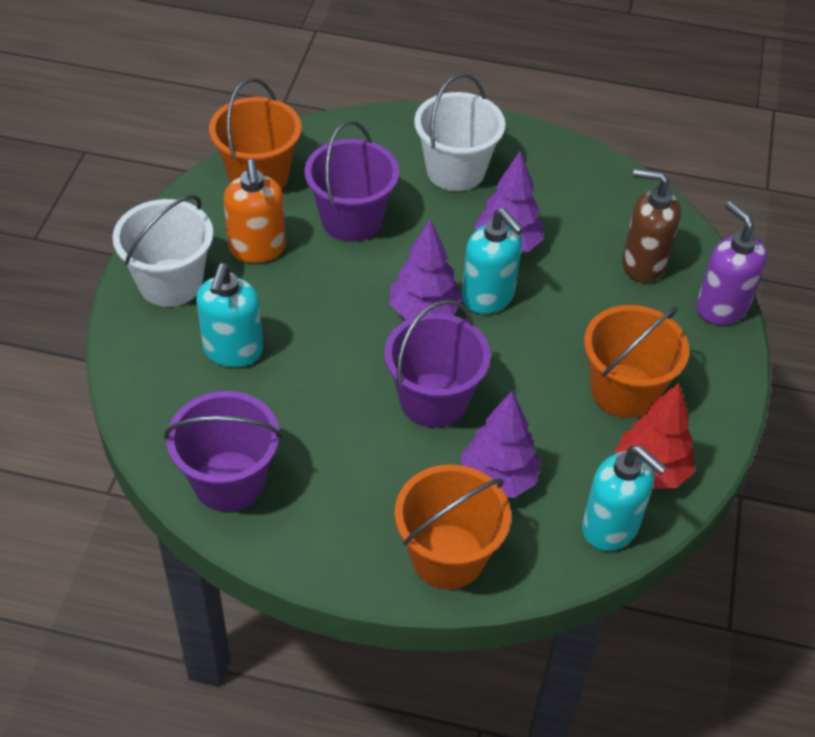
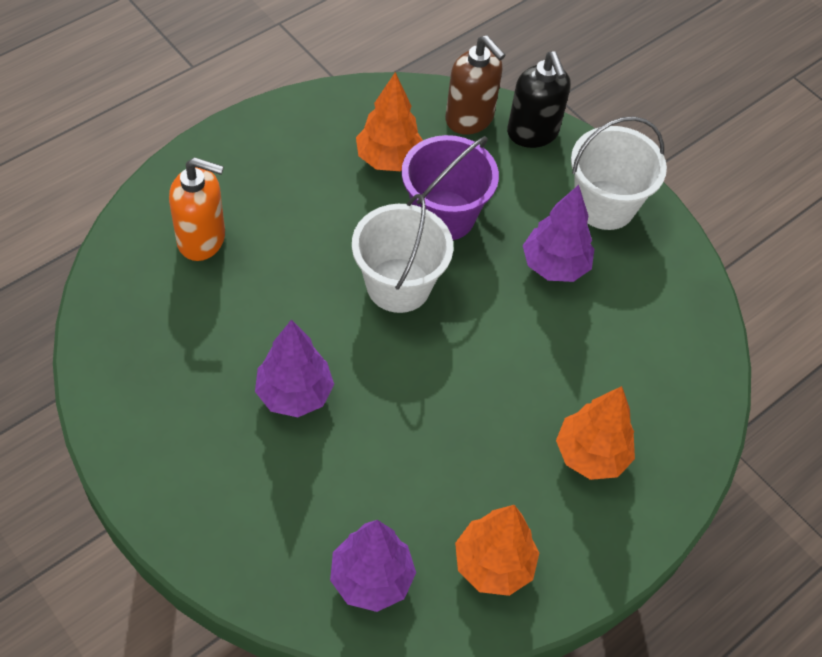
black soap dispenser: 0 -> 1
orange bucket: 3 -> 0
orange tree: 0 -> 3
purple bucket: 3 -> 1
purple soap dispenser: 1 -> 0
red tree: 1 -> 0
turquoise soap dispenser: 3 -> 0

